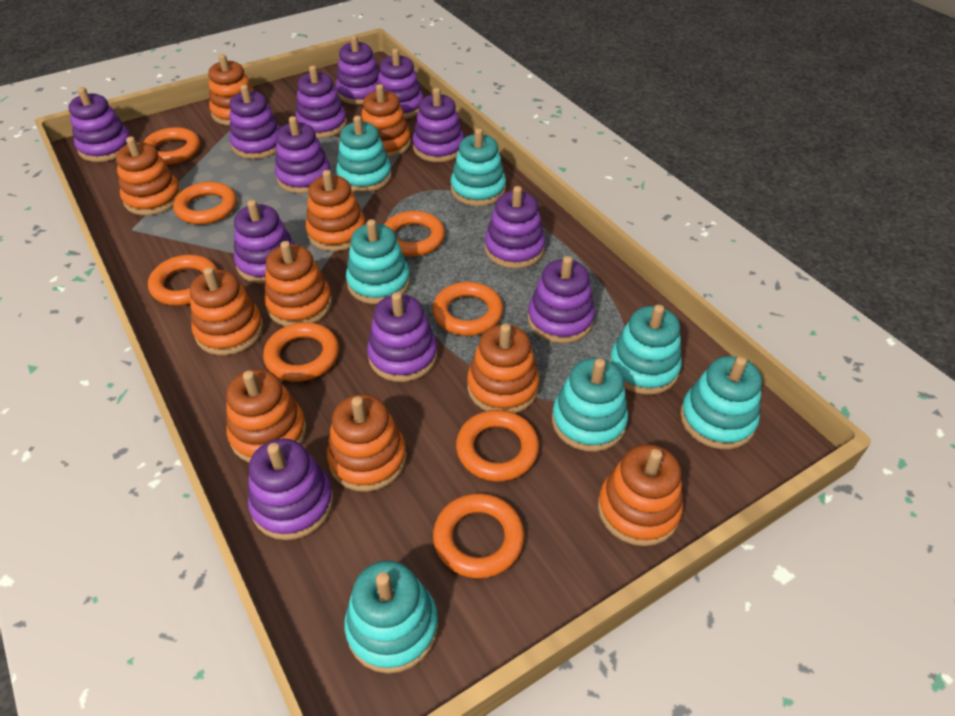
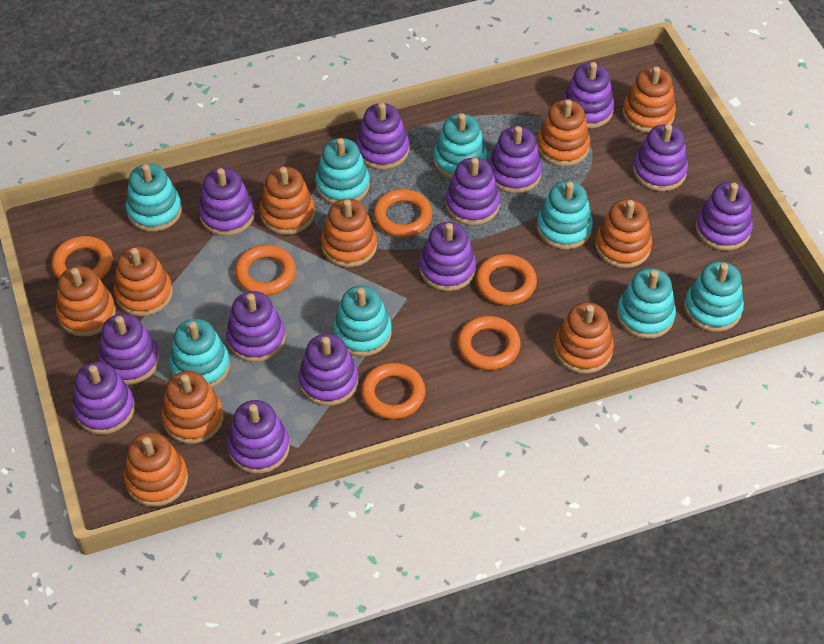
orange ring: 8 -> 6
purple stacking toy: 12 -> 13
turquoise stacking toy: 7 -> 8

